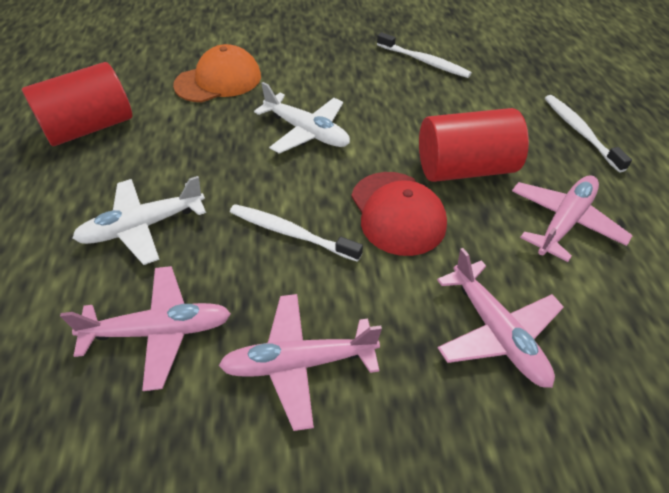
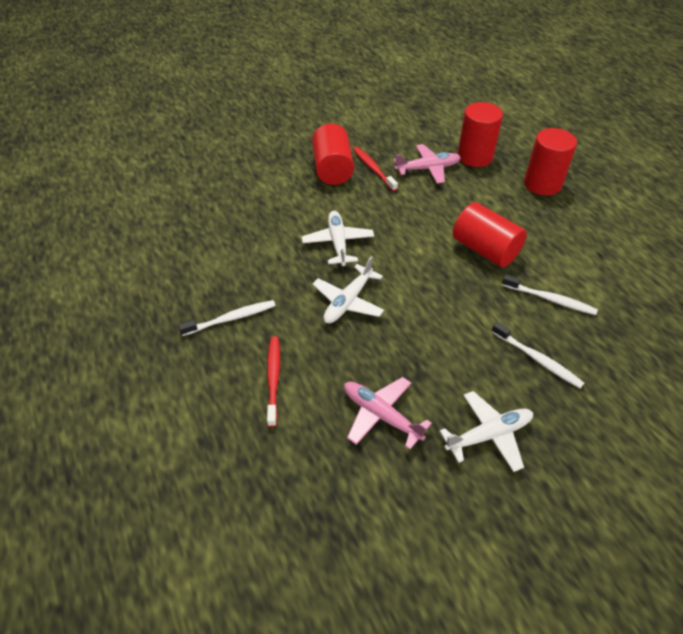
orange cap: 1 -> 0
pink plane: 4 -> 2
red cap: 1 -> 0
red cylinder: 2 -> 4
red toothbrush: 0 -> 2
white plane: 2 -> 3

